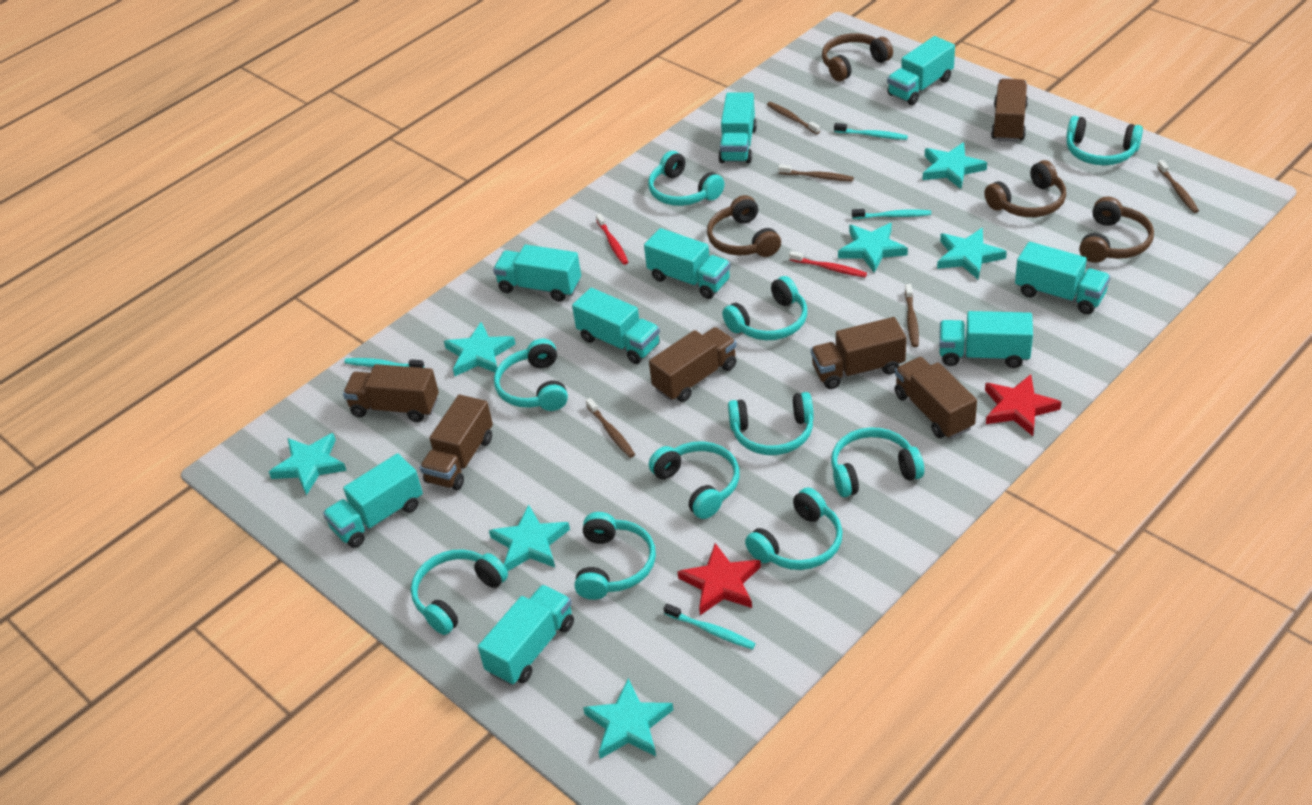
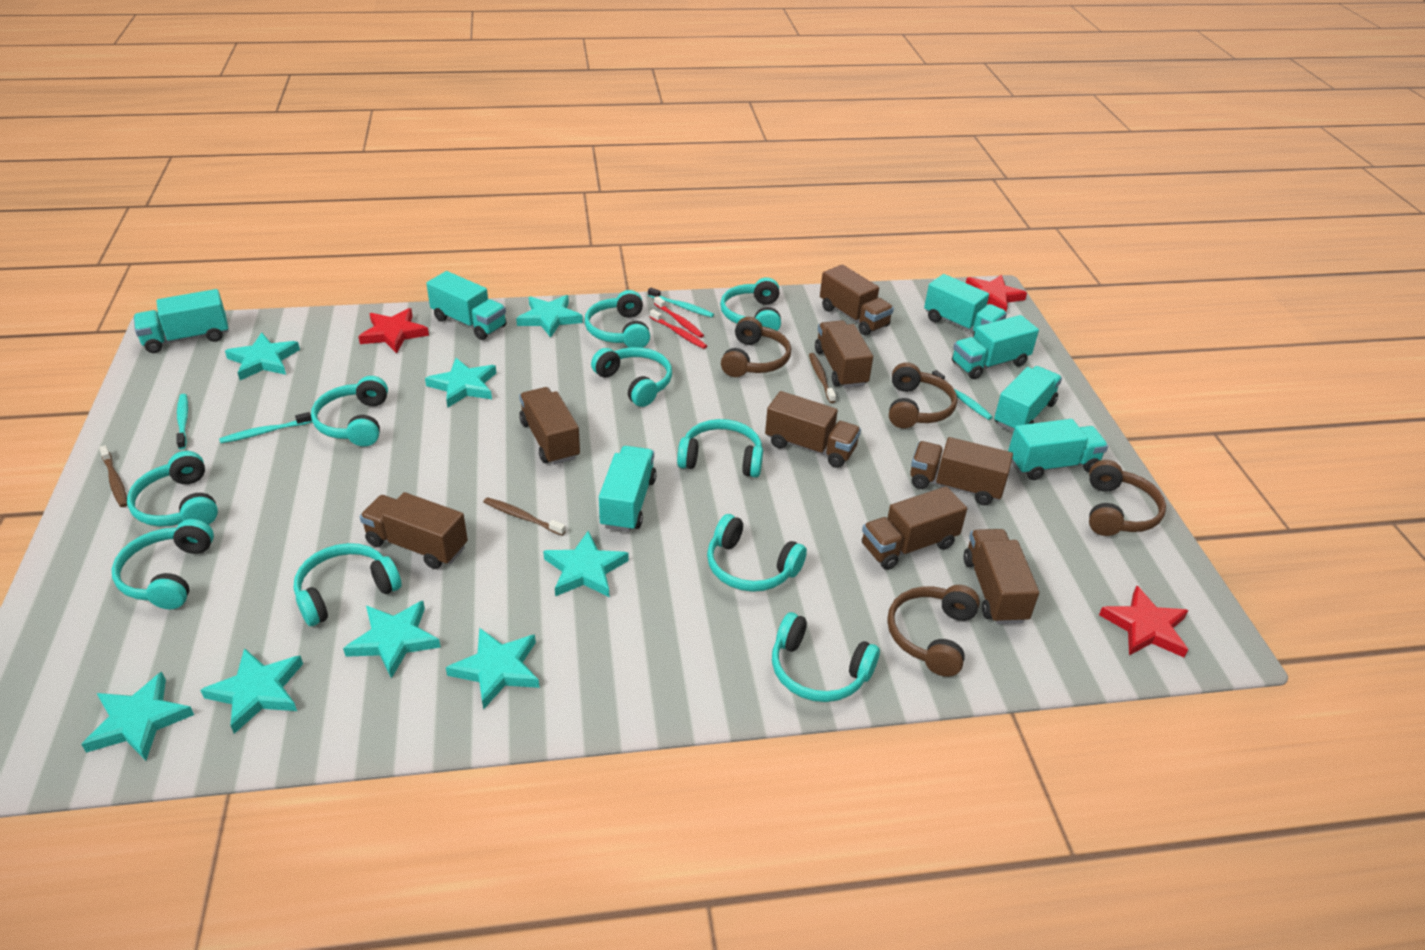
brown toothbrush: 5 -> 3
brown truck: 6 -> 8
red star: 2 -> 3
turquoise star: 7 -> 8
turquoise truck: 9 -> 7

